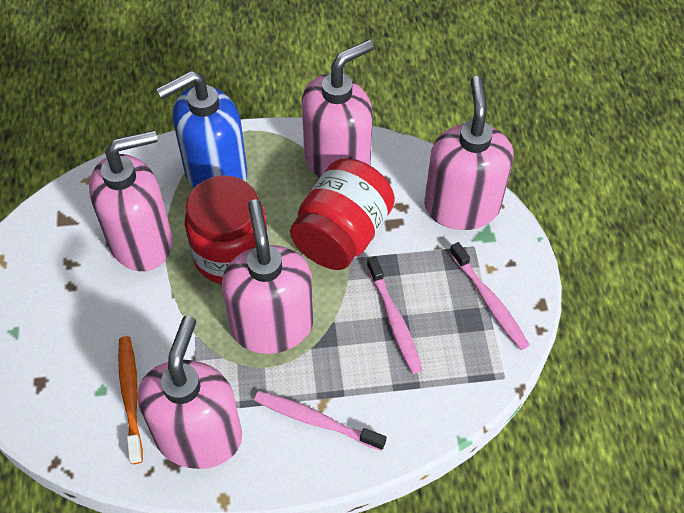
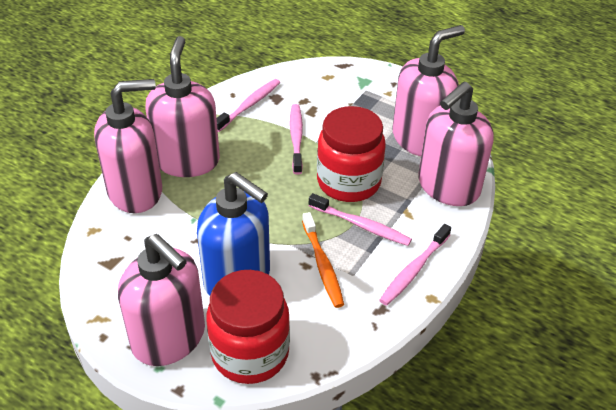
pink toothbrush: 3 -> 4

